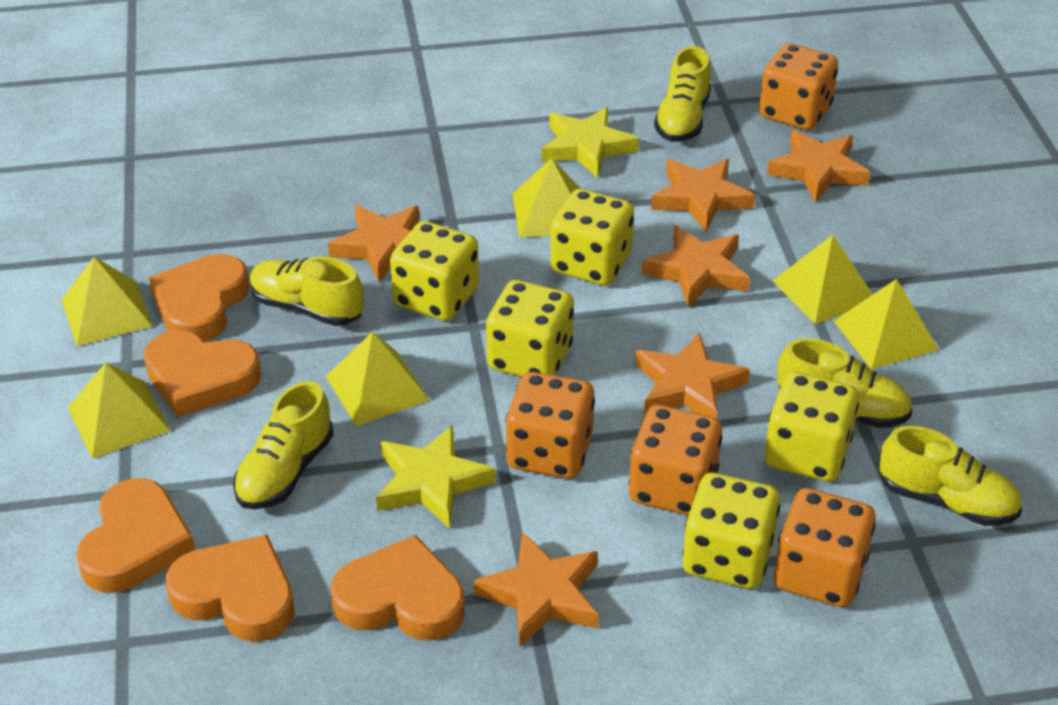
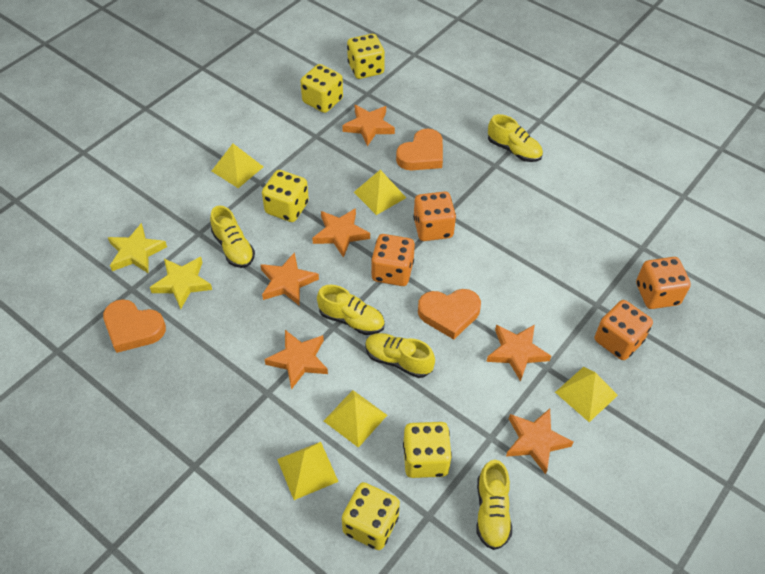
orange heart: 5 -> 3
yellow pyramid: 6 -> 5

